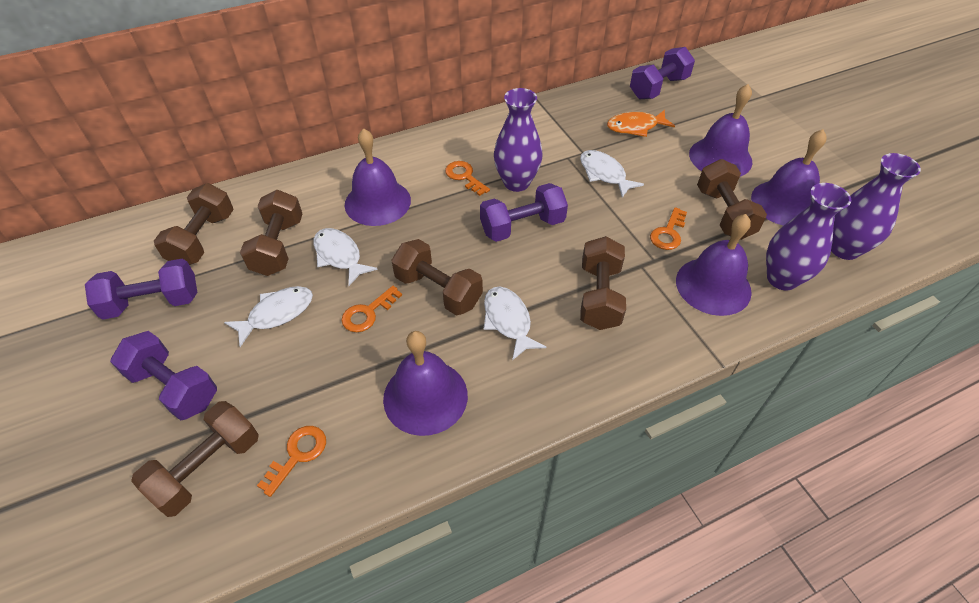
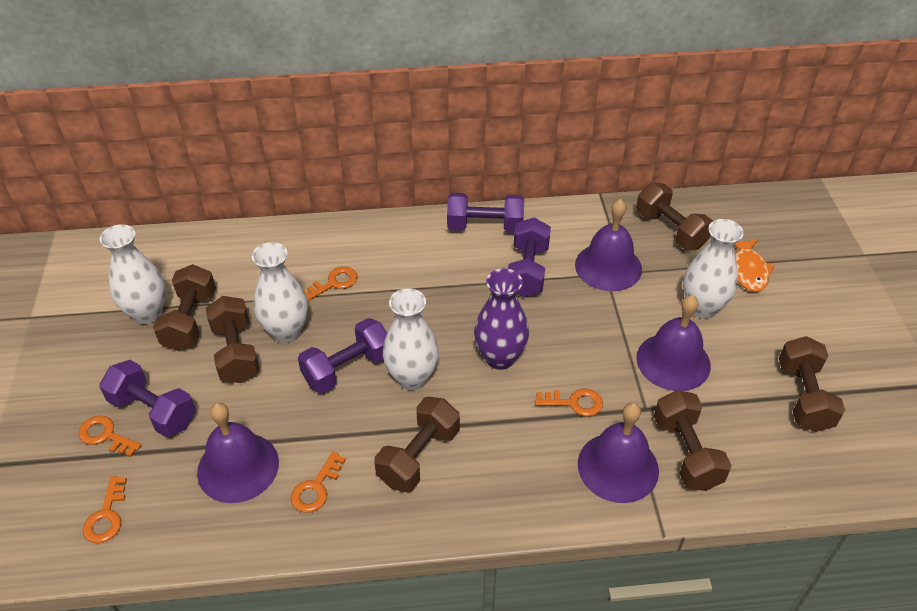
orange key: 4 -> 5
purple bell: 5 -> 4
purple vase: 3 -> 1
white fish: 4 -> 0
white vase: 0 -> 4

